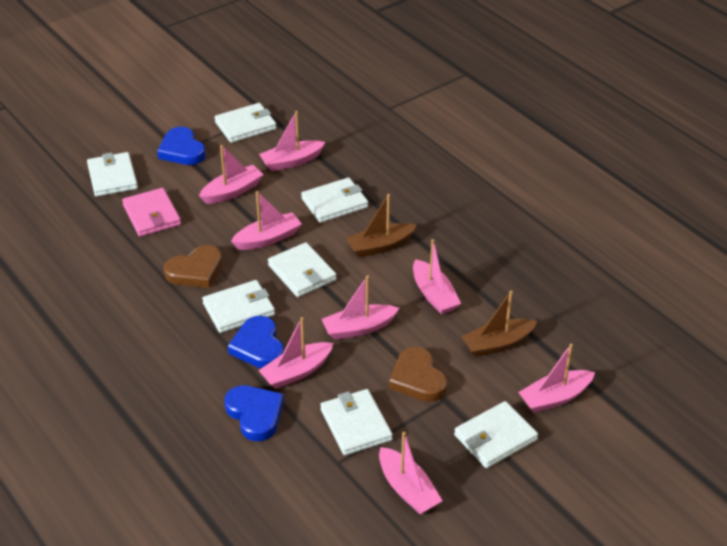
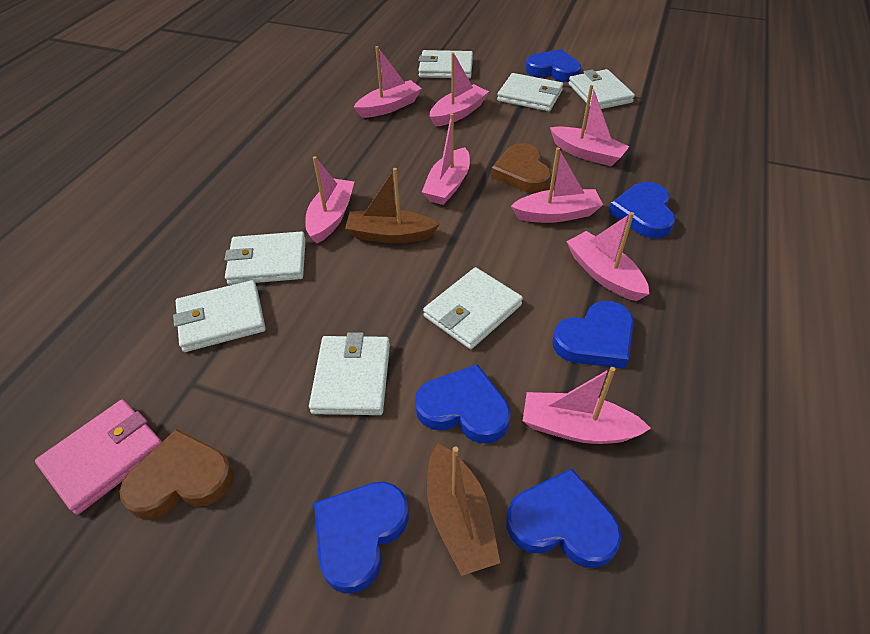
blue heart: 3 -> 6

